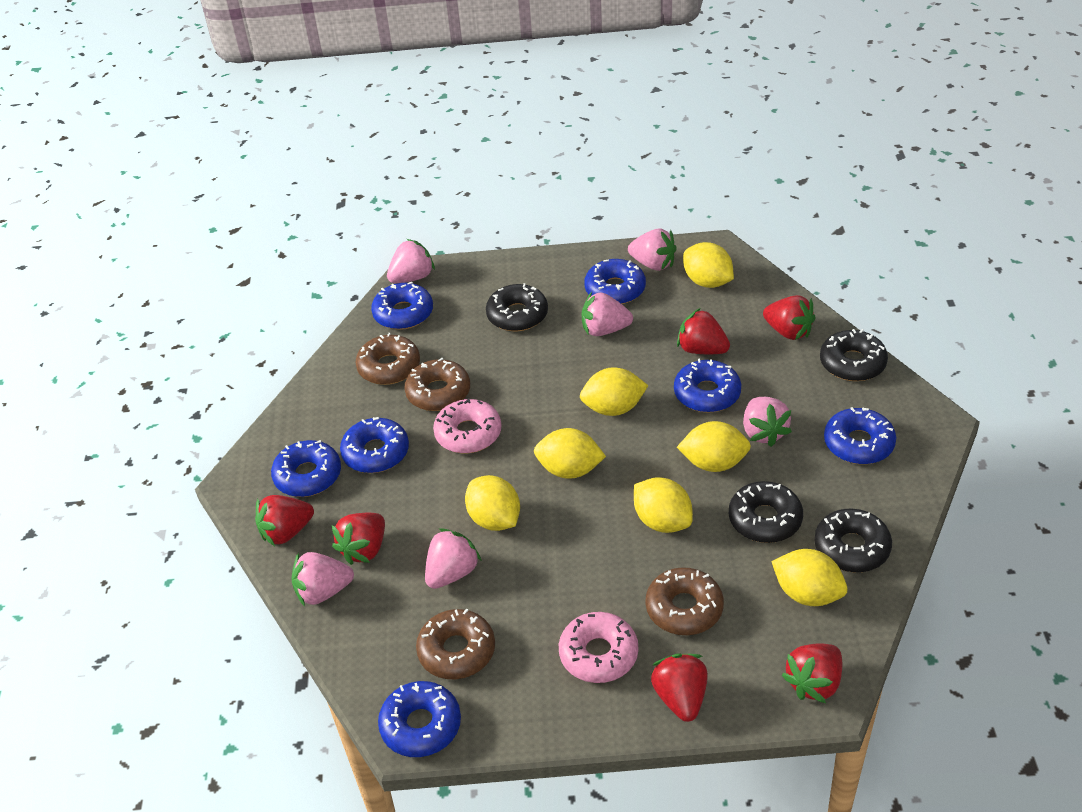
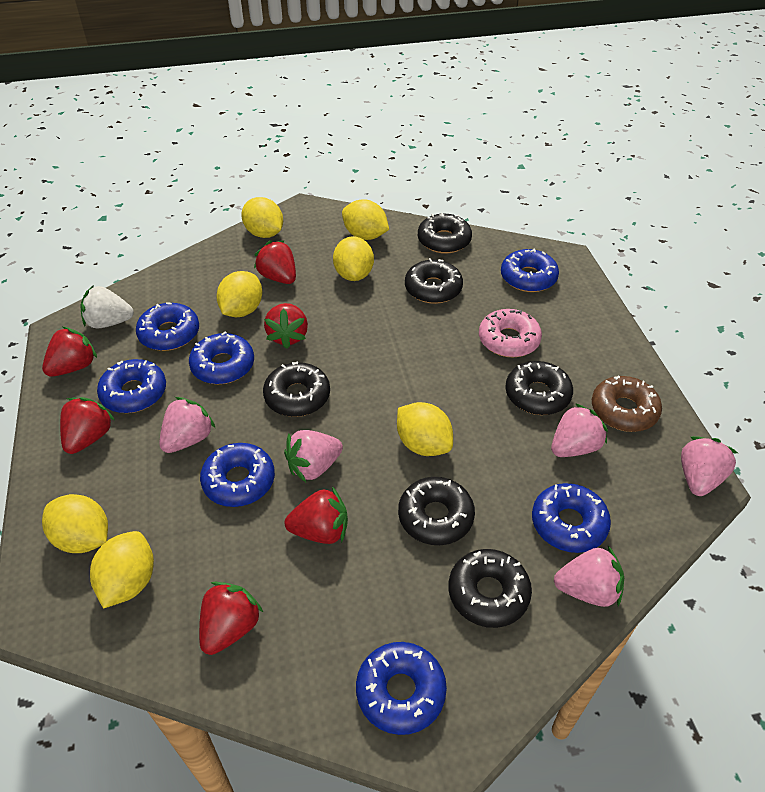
black donut: 4 -> 6
brown donut: 4 -> 1
pink donut: 2 -> 1
pink strawberry: 6 -> 5
white strawberry: 0 -> 1

